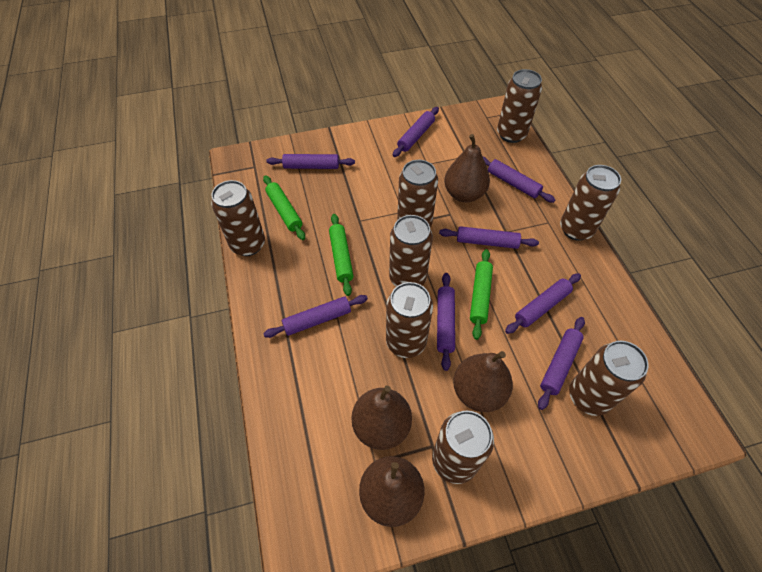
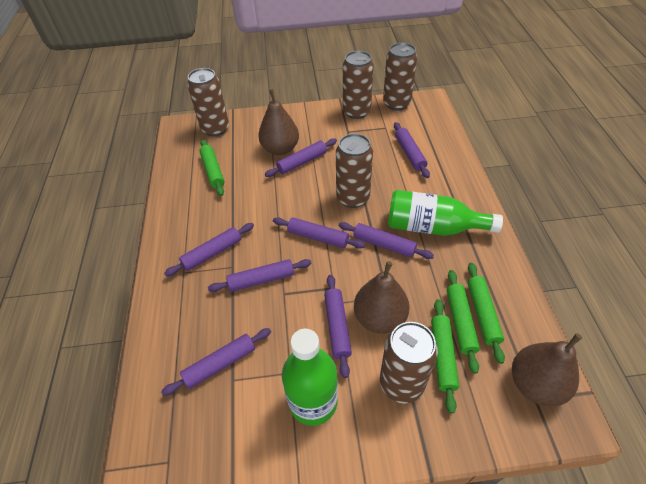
brown can: 8 -> 5
brown pear: 4 -> 3
green bottle: 0 -> 2
green rolling pin: 3 -> 4

